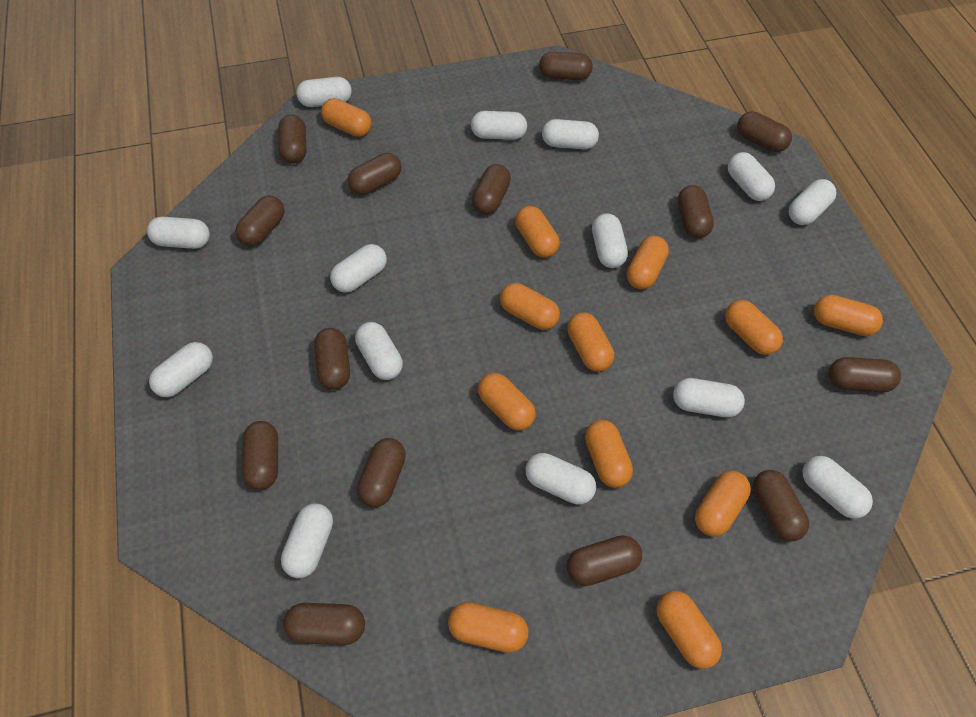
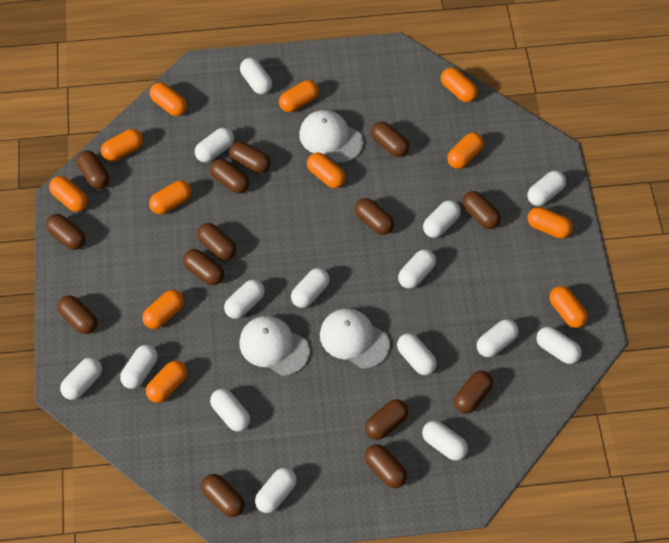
white cap: 0 -> 3
white capsule: 14 -> 15

